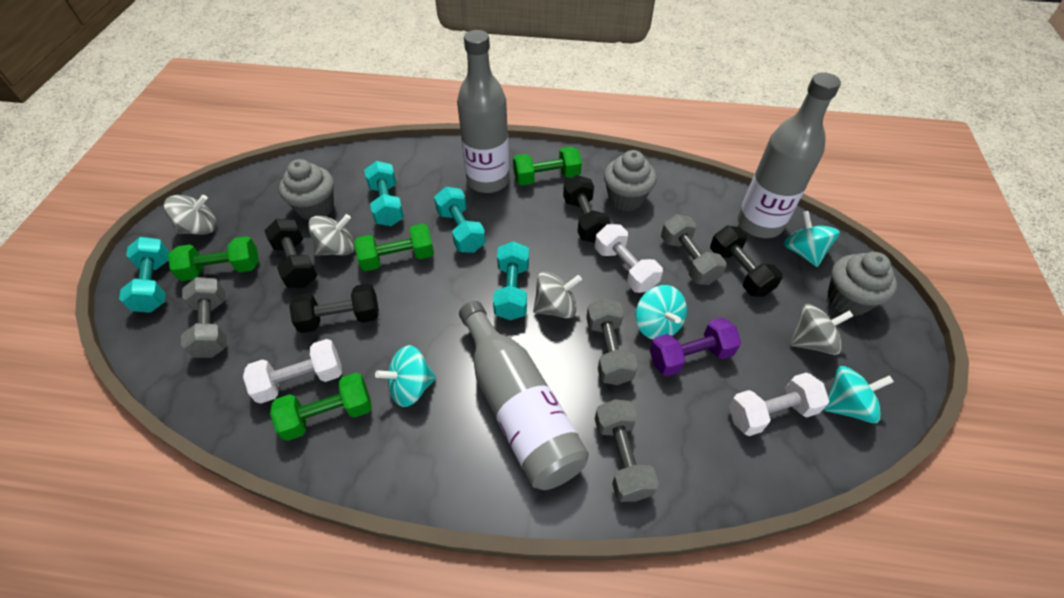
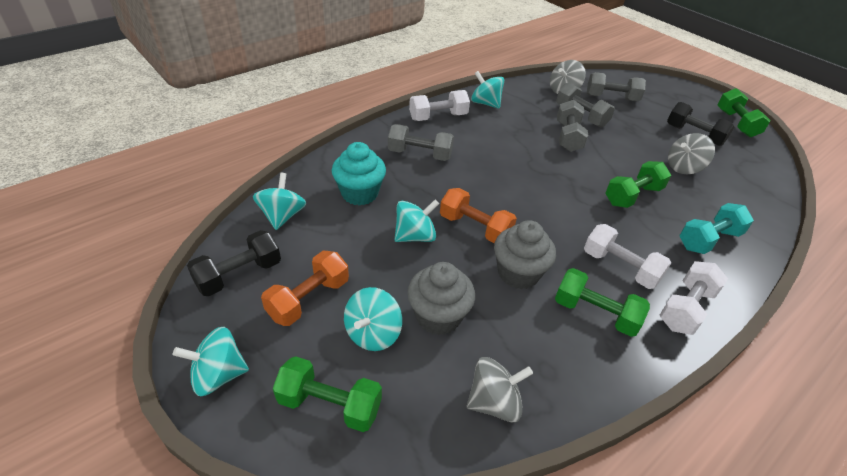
black dumbbell: 4 -> 2
grey bottle: 3 -> 0
grey cupcake: 3 -> 2
grey spinning top: 4 -> 3
orange dumbbell: 0 -> 2
purple dumbbell: 1 -> 0
turquoise cupcake: 0 -> 1
turquoise dumbbell: 4 -> 1
turquoise spinning top: 4 -> 5

